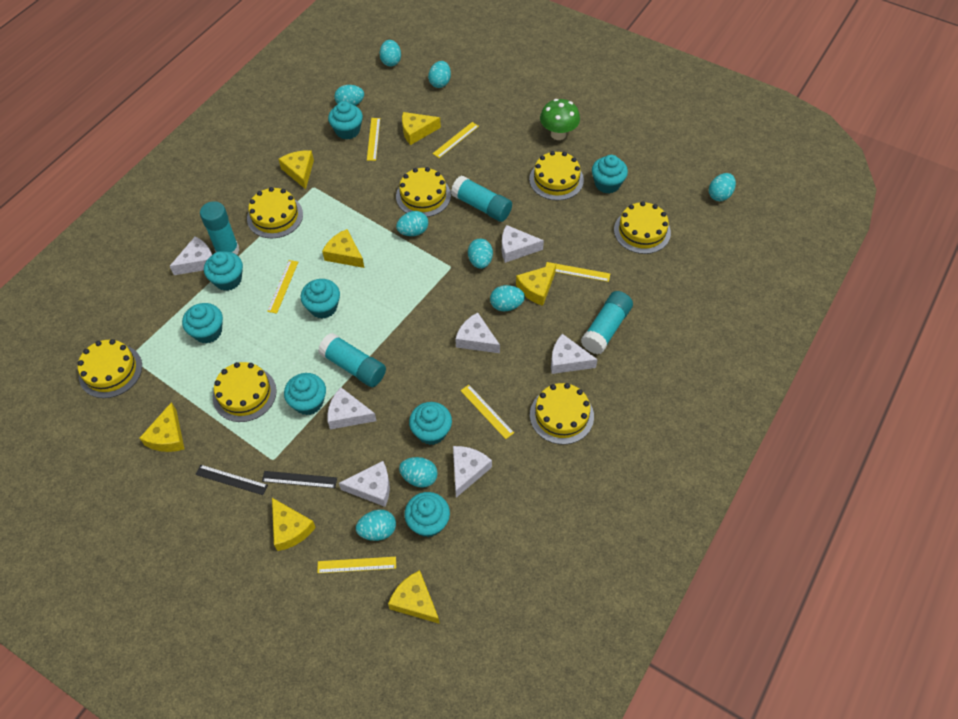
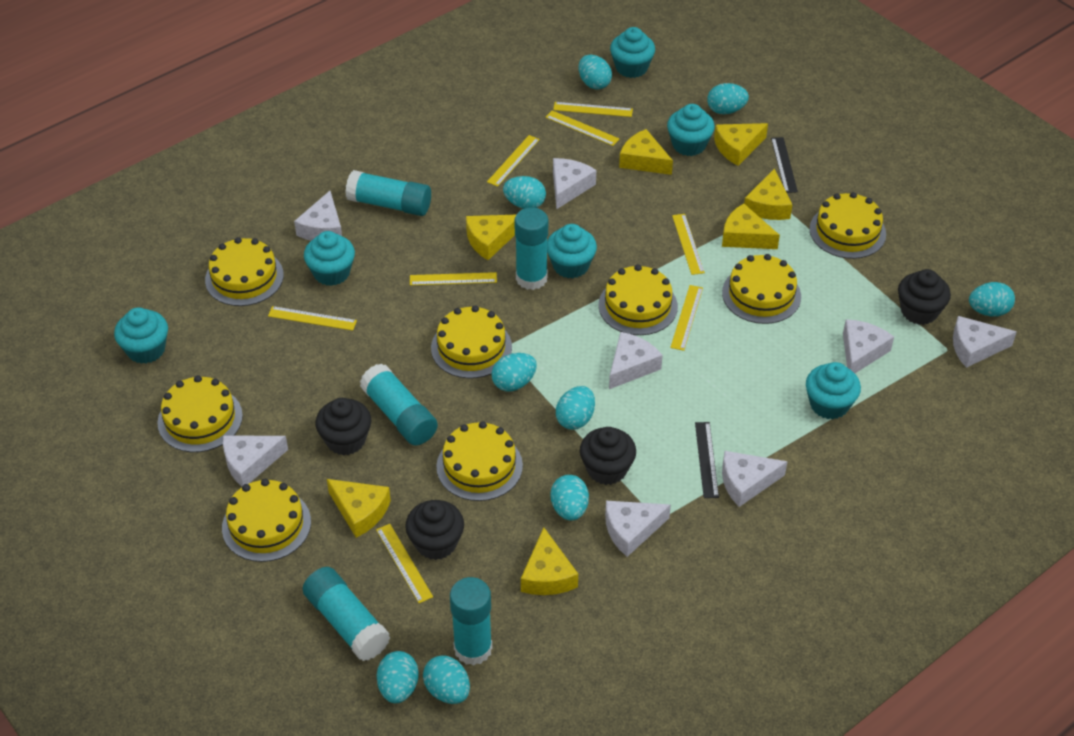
black cupcake: 0 -> 4
green mushroom: 1 -> 0
turquoise cupcake: 8 -> 6
turquoise glue stick: 4 -> 5
white cheese: 7 -> 8
yellow cake: 7 -> 8
yellow ruler: 6 -> 8

